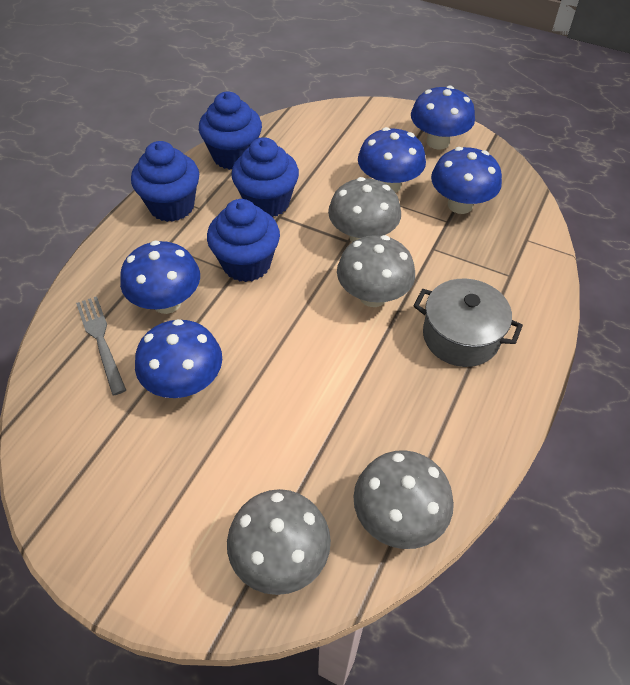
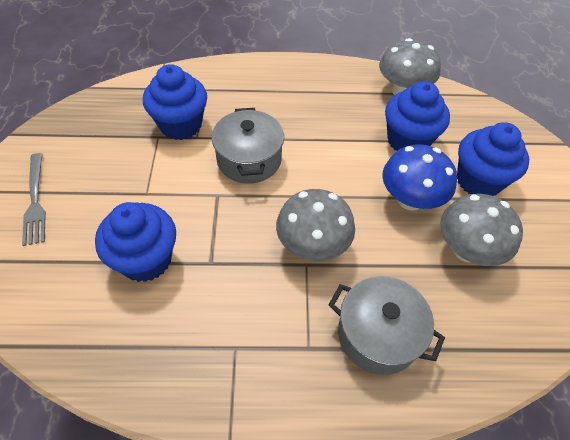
blue mushroom: 5 -> 1
grey mushroom: 4 -> 3
grey pot: 1 -> 2

